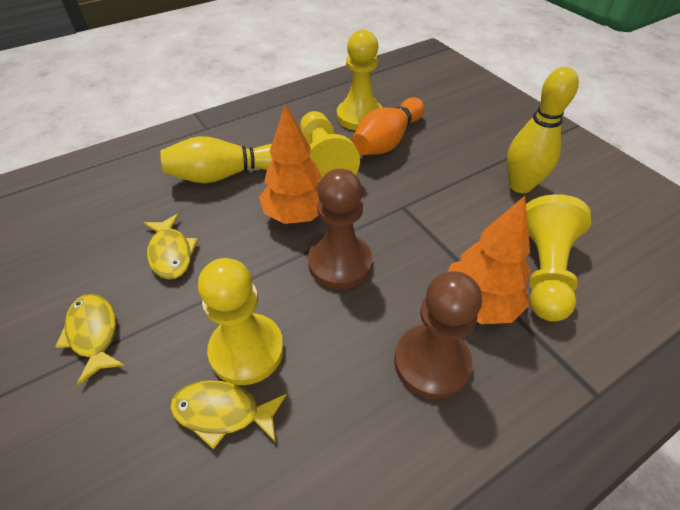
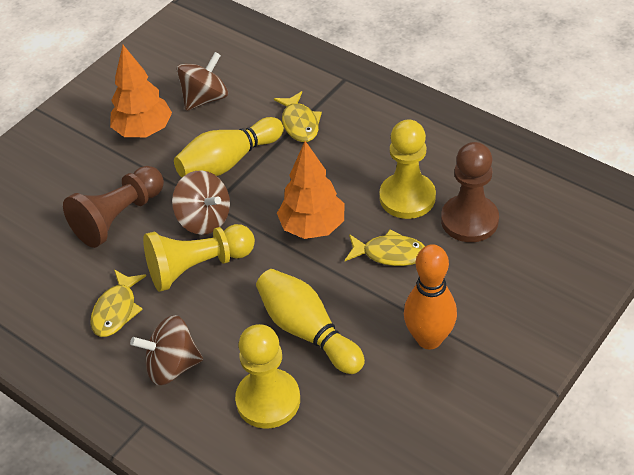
brown spinning top: 0 -> 3
yellow pawn: 4 -> 3

